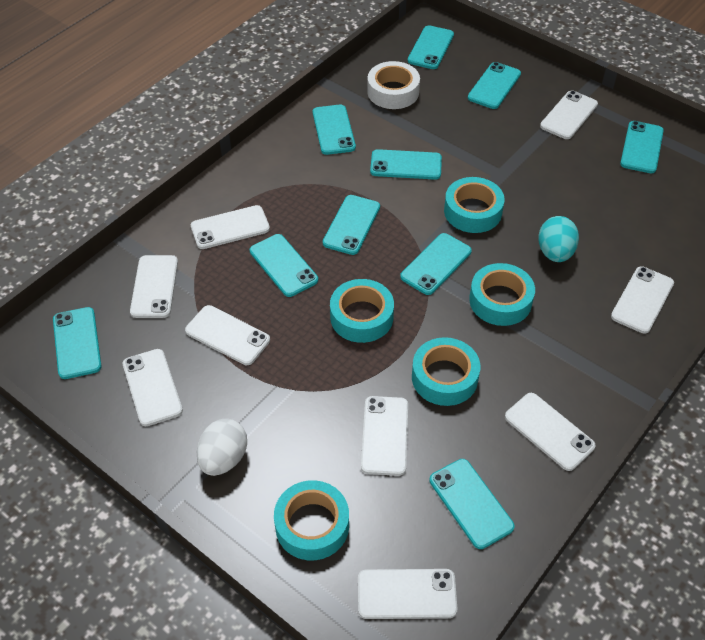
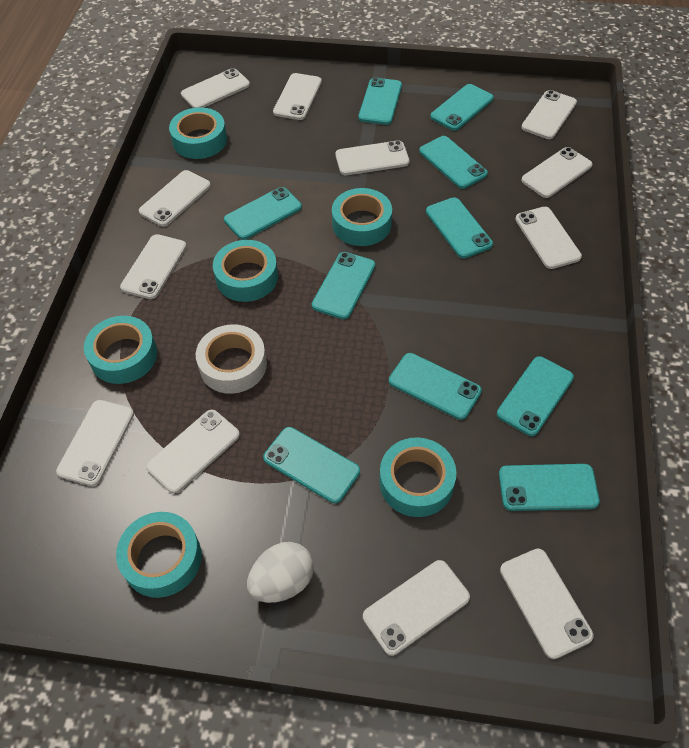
turquoise egg: 1 -> 0
turquoise tape: 5 -> 6
white phone: 9 -> 12

